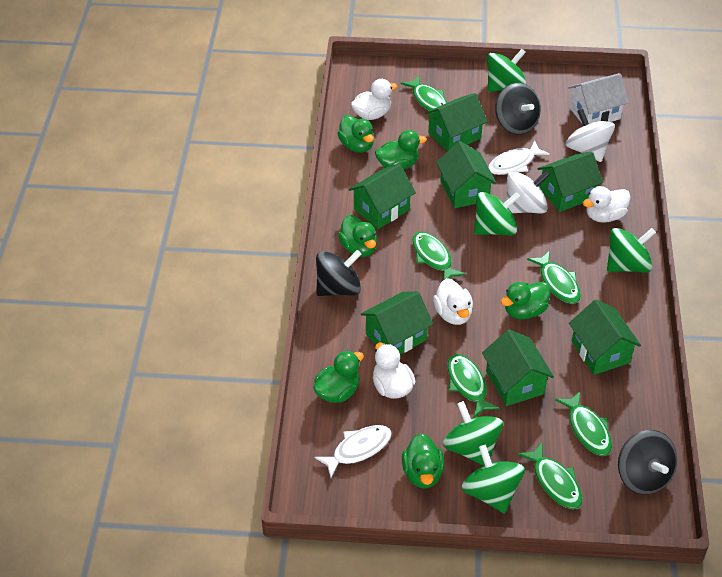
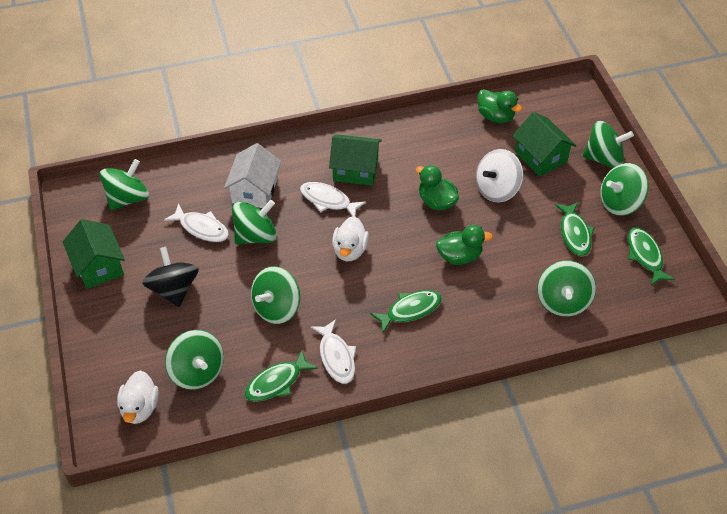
black spinning top: 3 -> 1
green duck: 6 -> 3
green fish: 6 -> 4
green house: 7 -> 3
green spinning top: 5 -> 7
white duck: 4 -> 2
white fish: 2 -> 3
white spinning top: 2 -> 1

